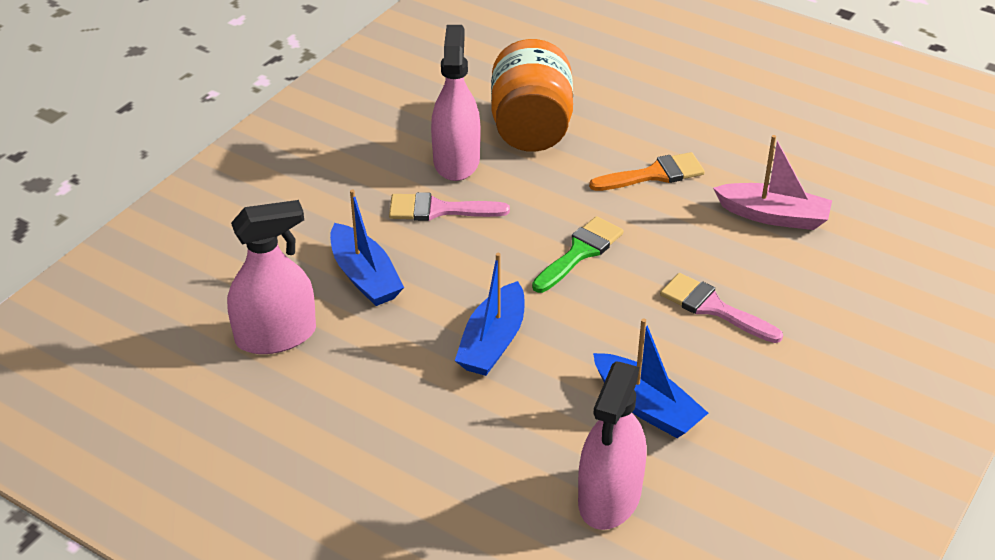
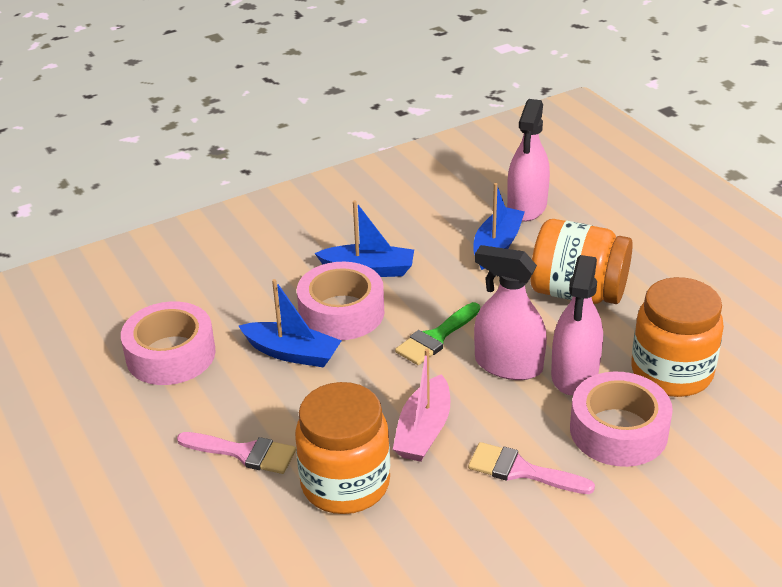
orange brush: 1 -> 0
orange jar: 1 -> 3
pink tape: 0 -> 3

